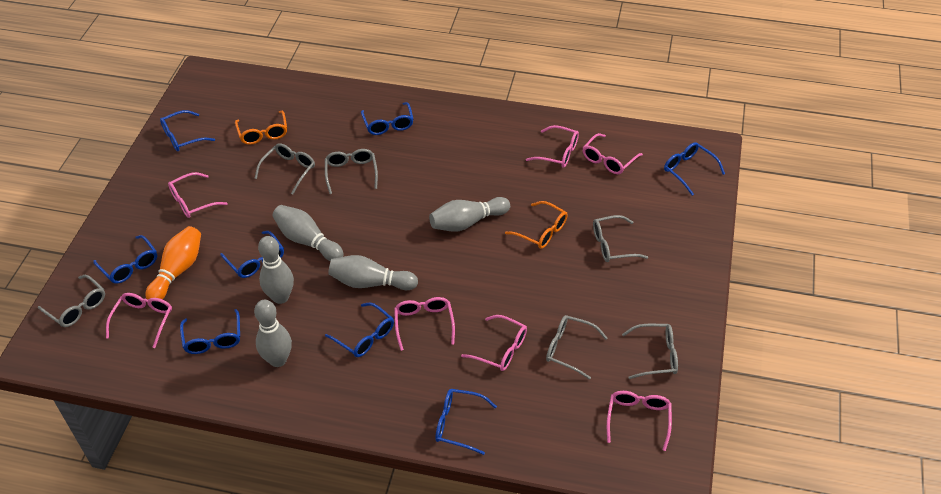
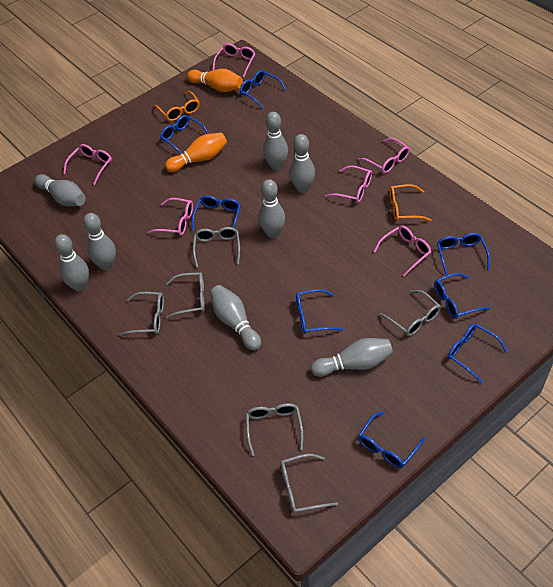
grey bowling pin: 5 -> 8
orange bowling pin: 1 -> 2
pink glasses: 7 -> 6

